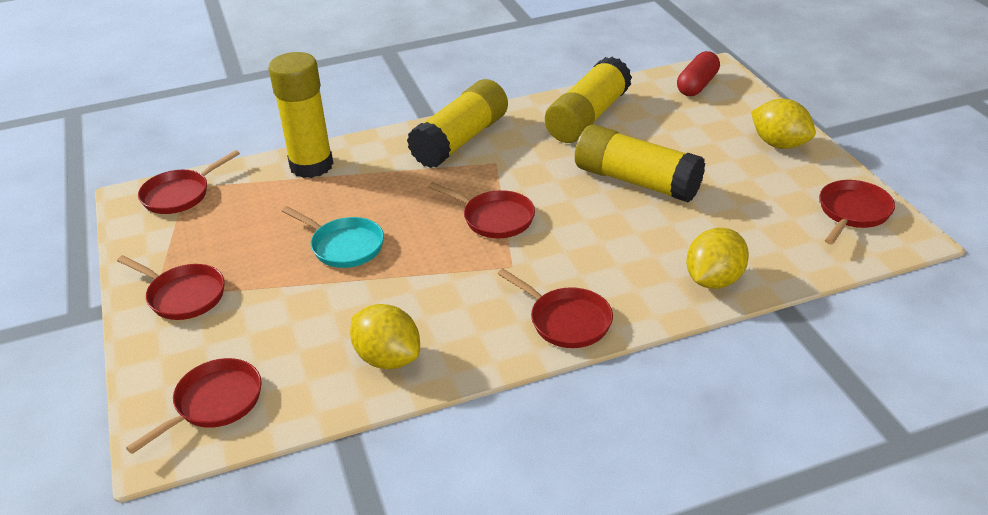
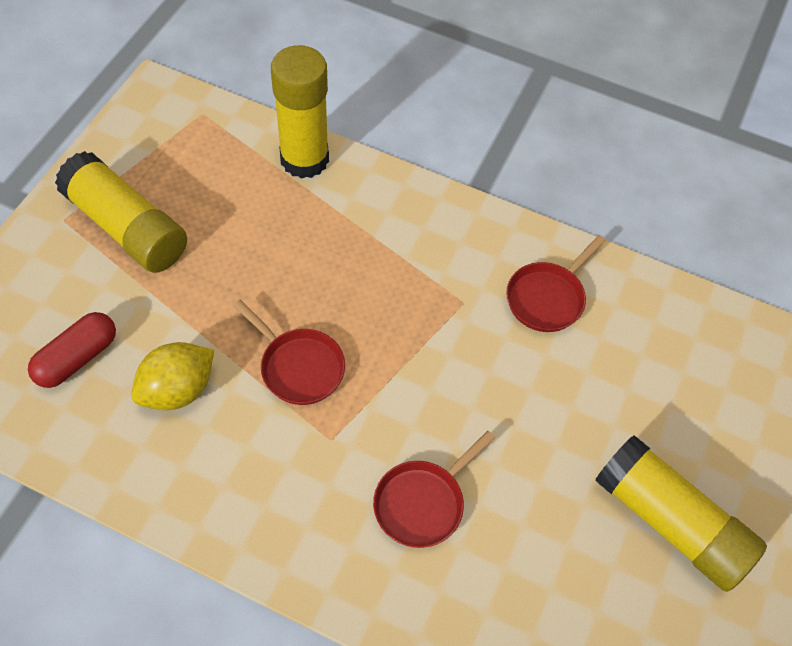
red pan: 6 -> 3
turquoise pan: 1 -> 0
yellow glue stick: 4 -> 3
yellow lemon: 3 -> 1

